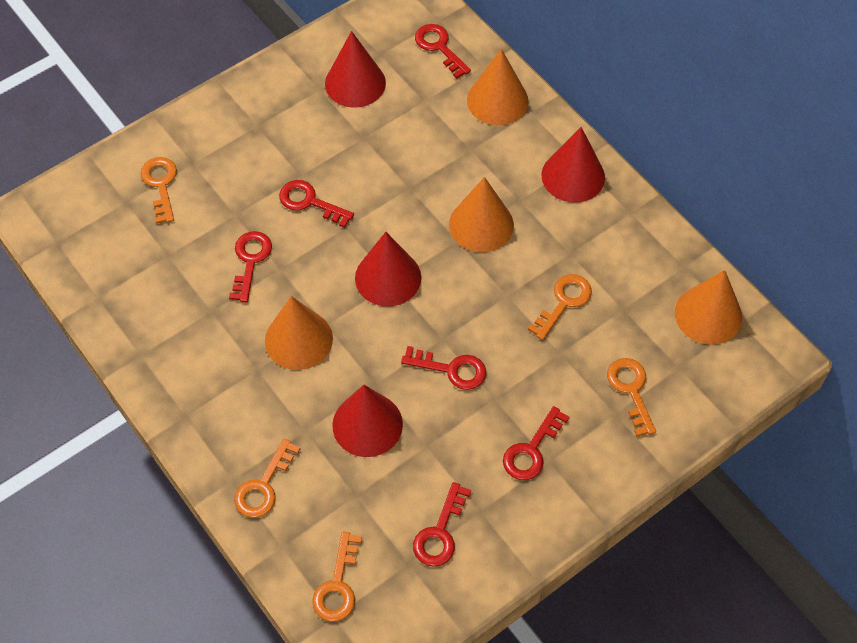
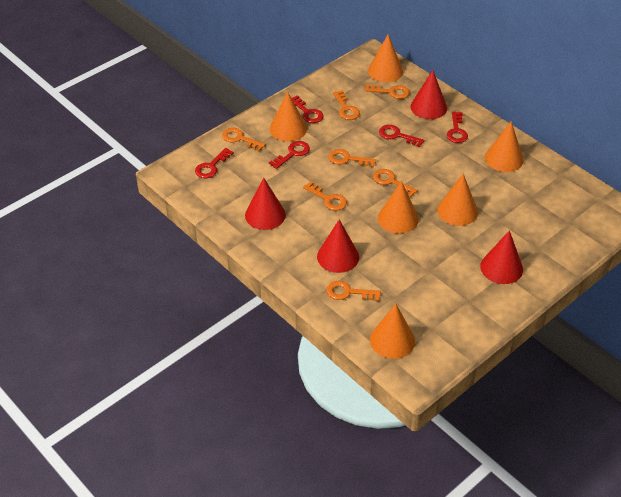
orange cone: 4 -> 6
orange key: 5 -> 7
red key: 6 -> 5

